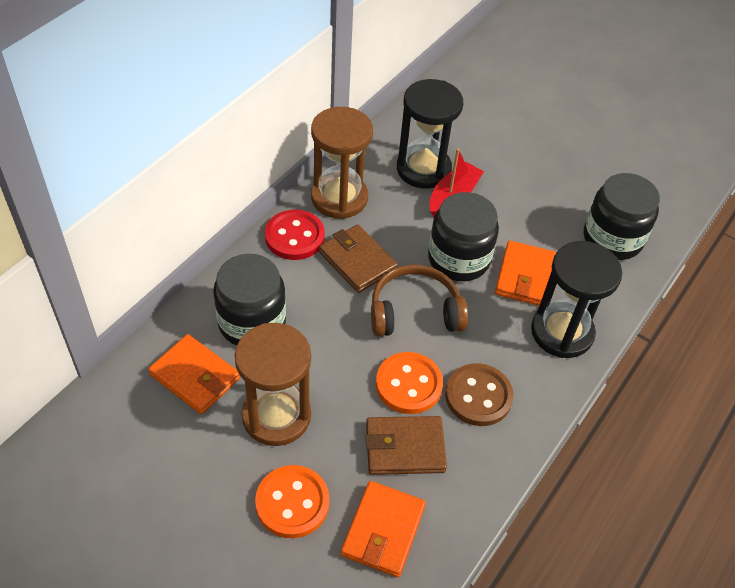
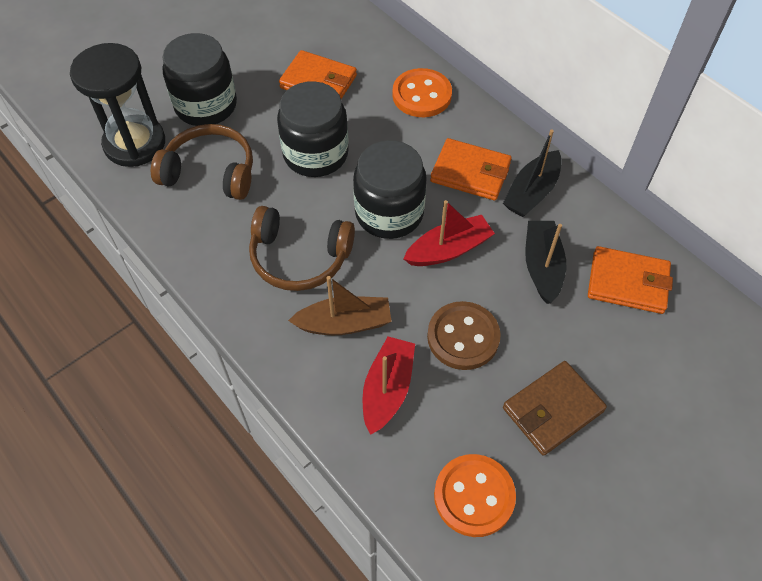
black boat: 0 -> 2
black hourglass: 2 -> 1
brown boat: 0 -> 1
brown headphones: 1 -> 2
brown hourglass: 2 -> 0
brown wallet: 2 -> 1
red boat: 1 -> 2
red button: 1 -> 0

